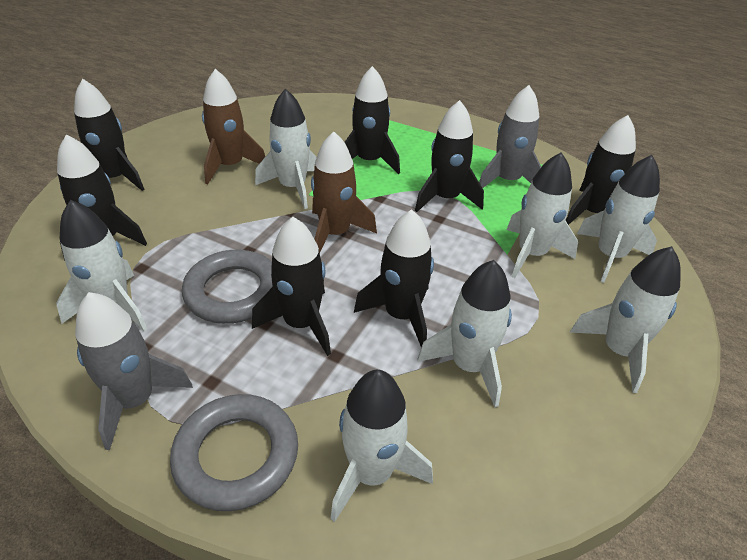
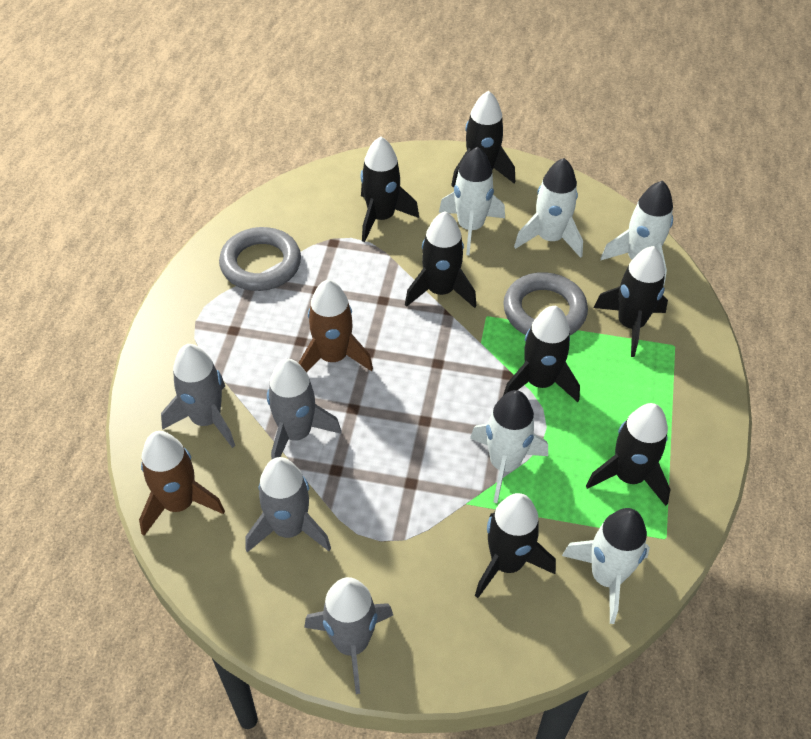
grey rocket: 2 -> 4
white rocket: 7 -> 5

